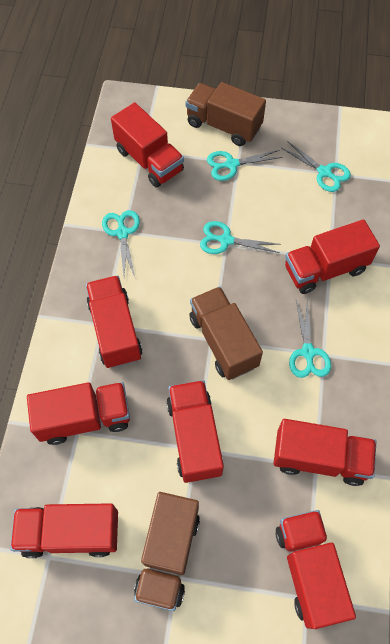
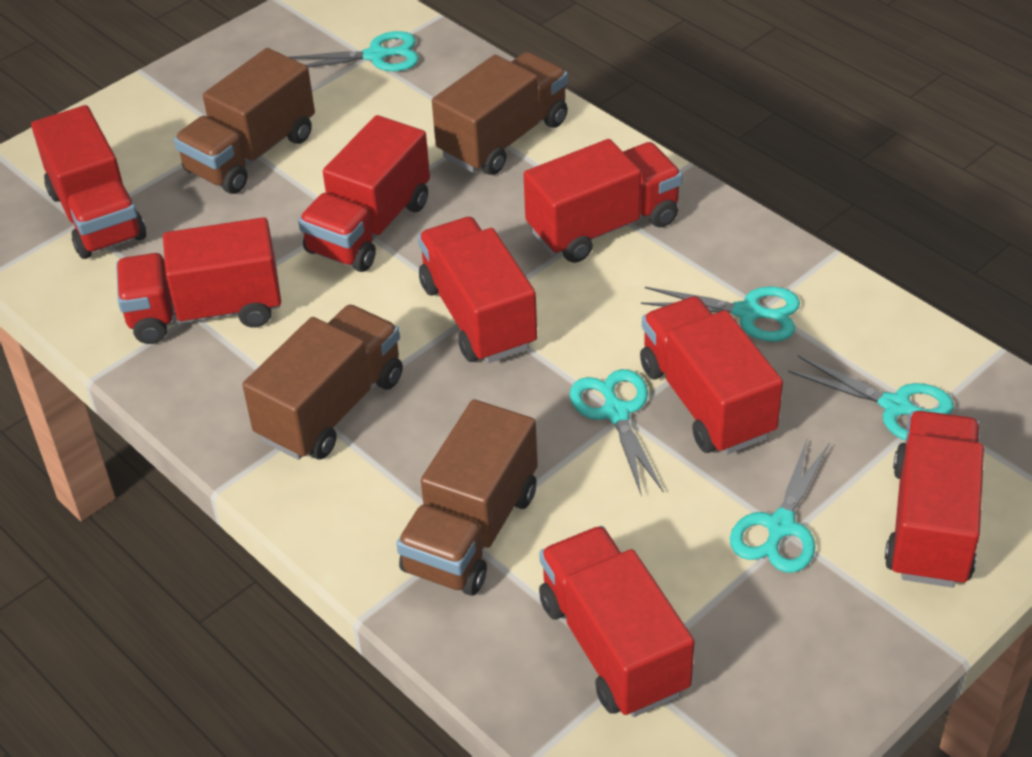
brown truck: 3 -> 4

